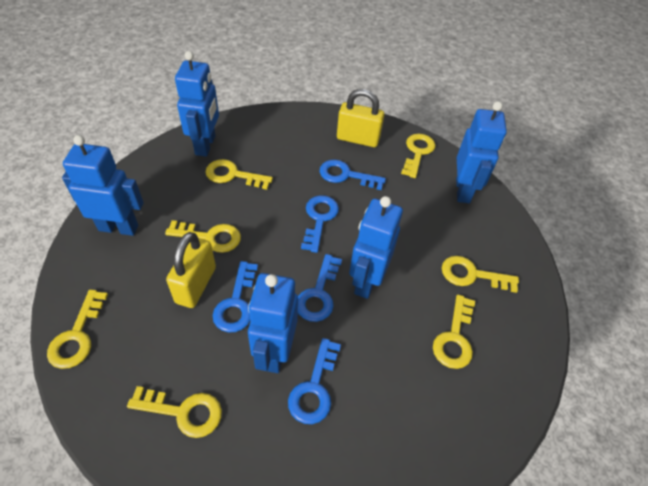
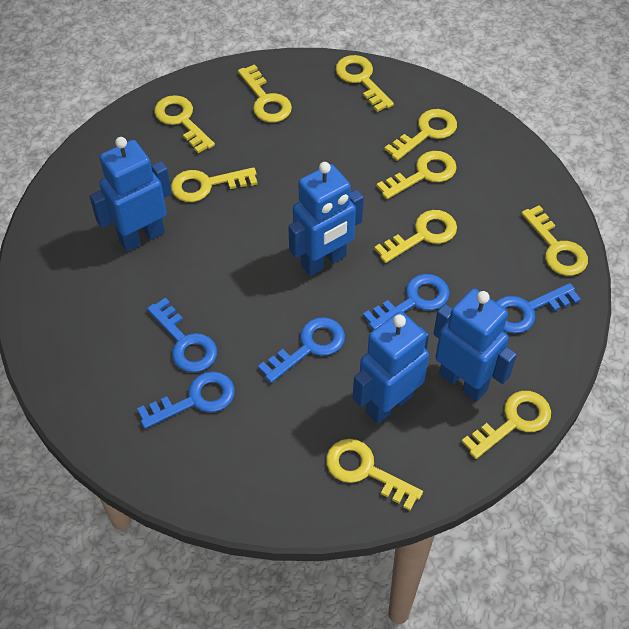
blue robot: 5 -> 4
yellow key: 7 -> 10
yellow padlock: 2 -> 0

